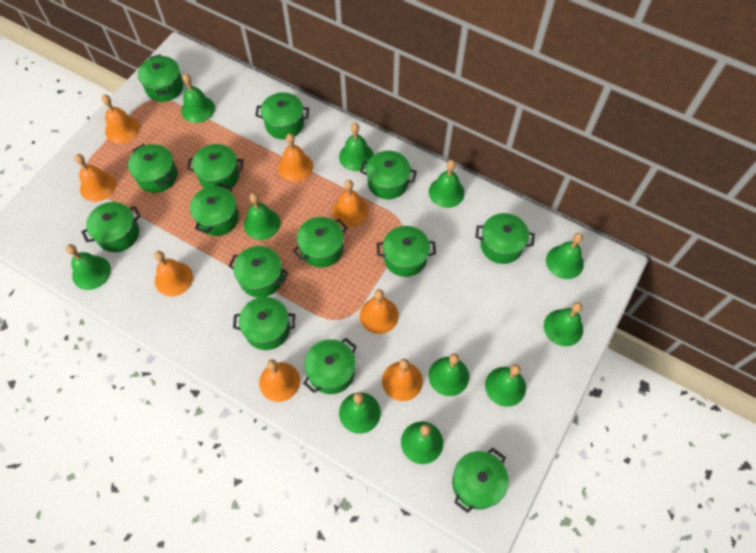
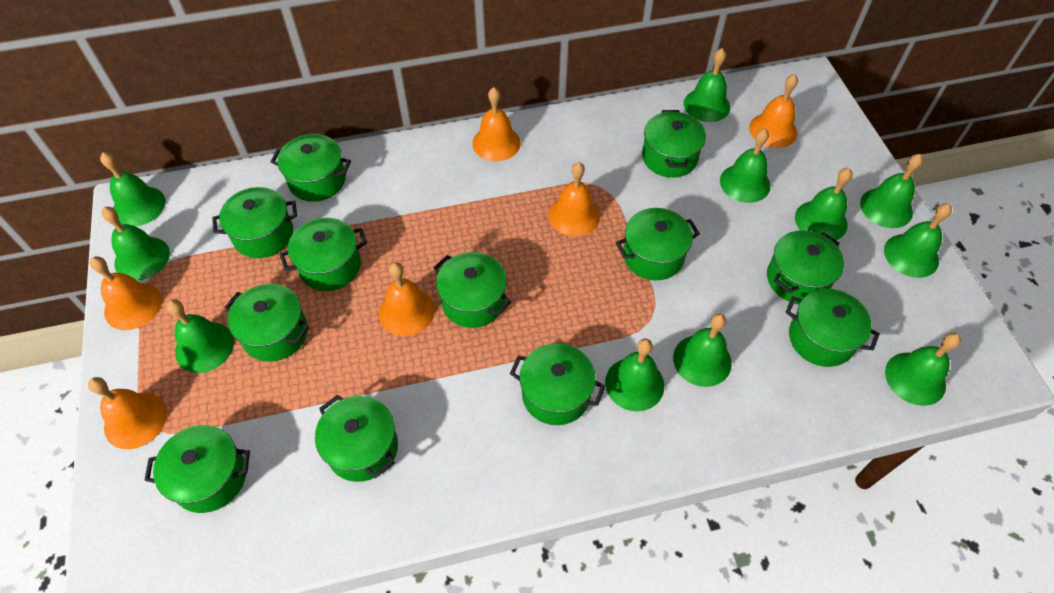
green pot: 14 -> 12
orange bell: 8 -> 6

